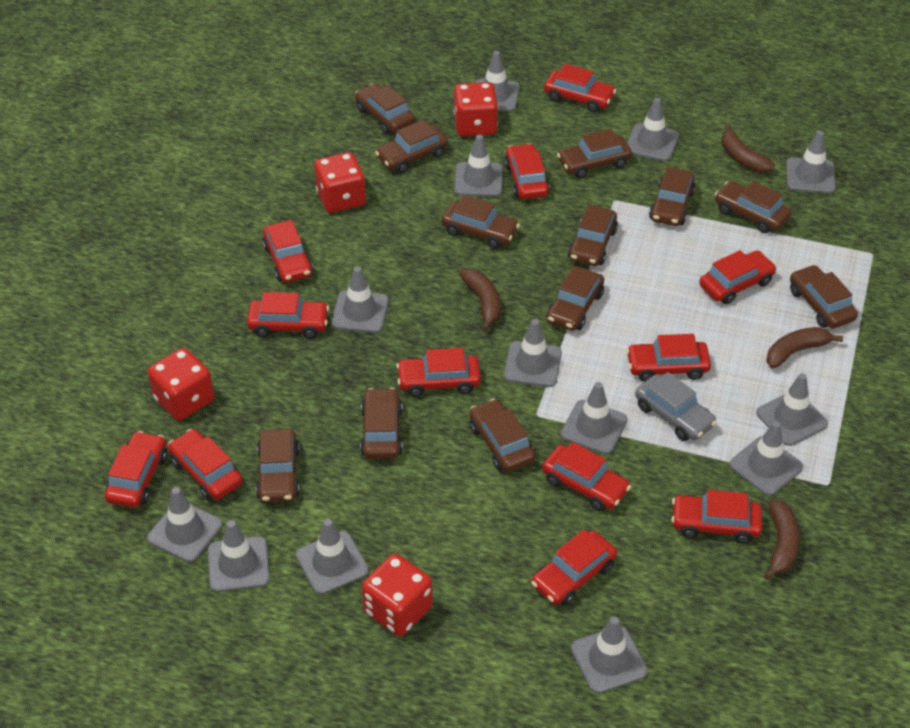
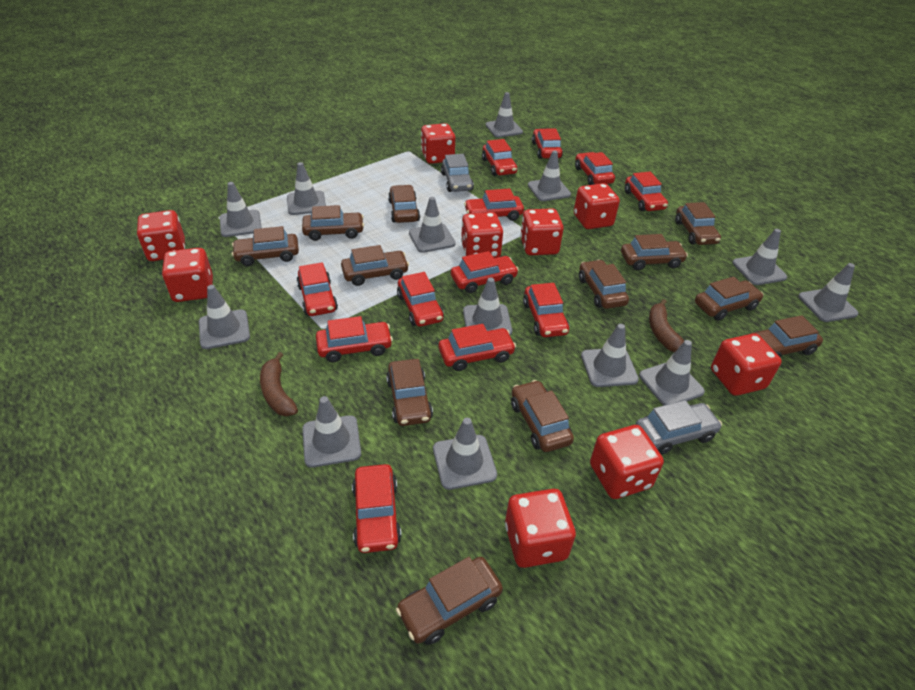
brown banana: 4 -> 2
grey car: 1 -> 2
red dice: 4 -> 9

